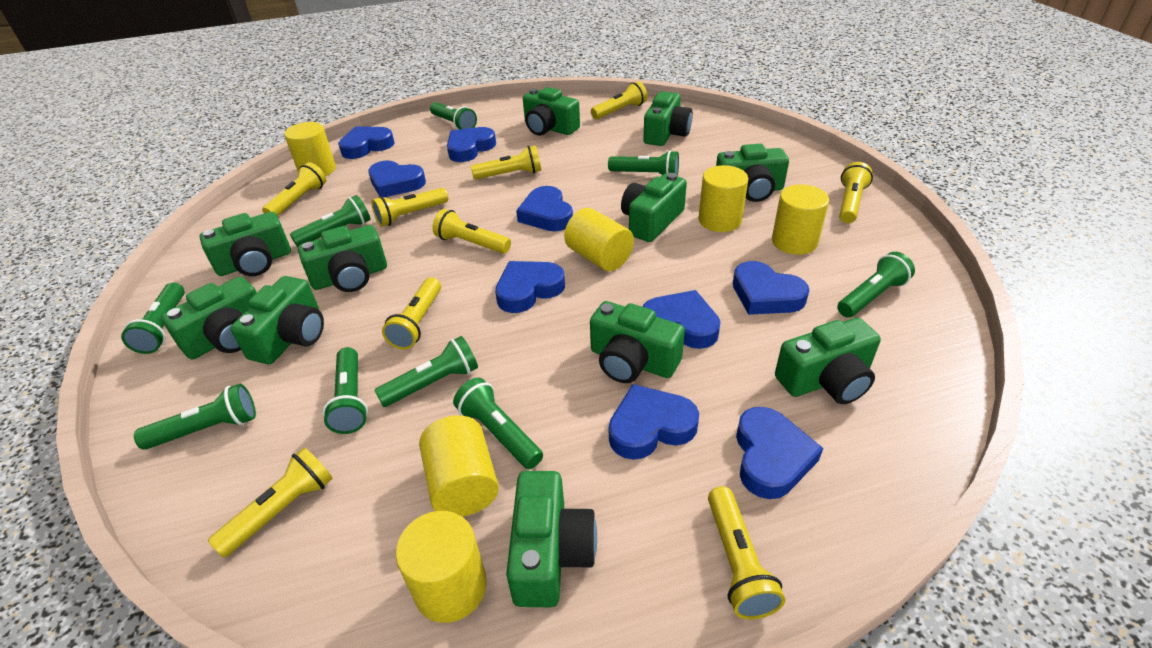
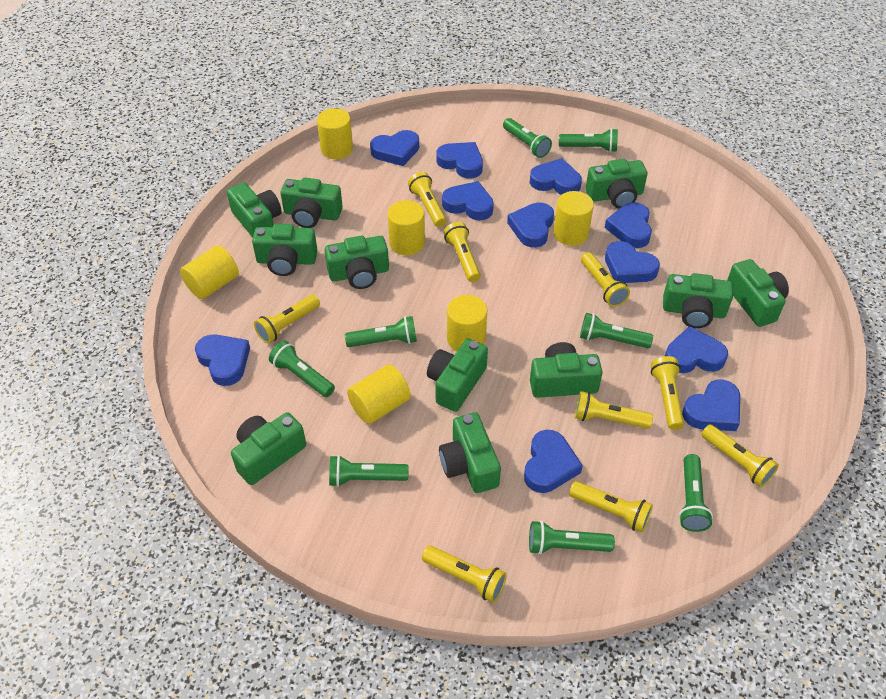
blue heart: 9 -> 11
green flashlight: 9 -> 8

